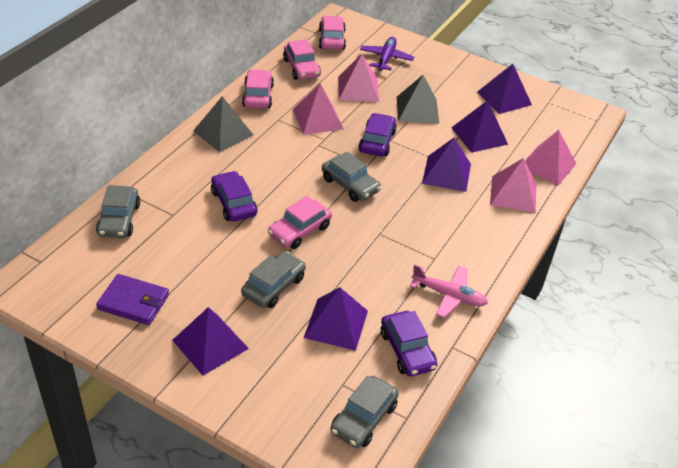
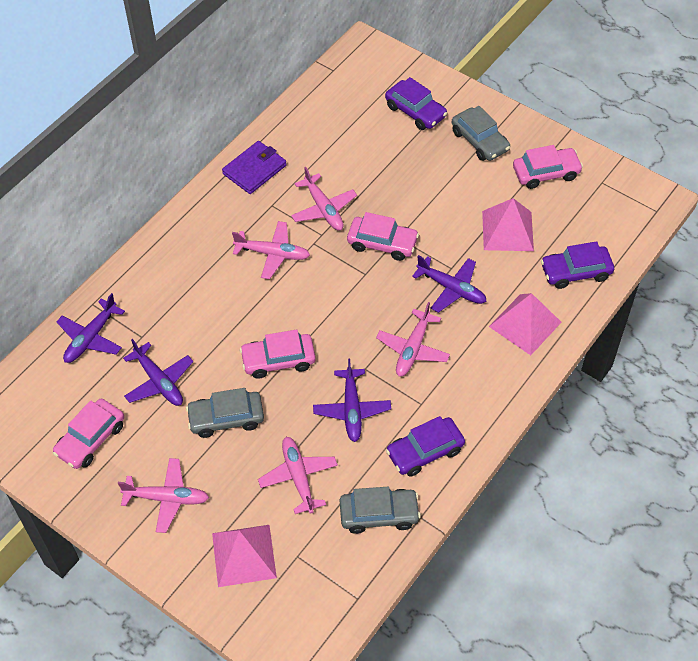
grey car: 4 -> 3
grey pyramid: 2 -> 0
pink plane: 1 -> 5
pink pyramid: 4 -> 3
purple plane: 1 -> 4
purple pyramid: 5 -> 0

